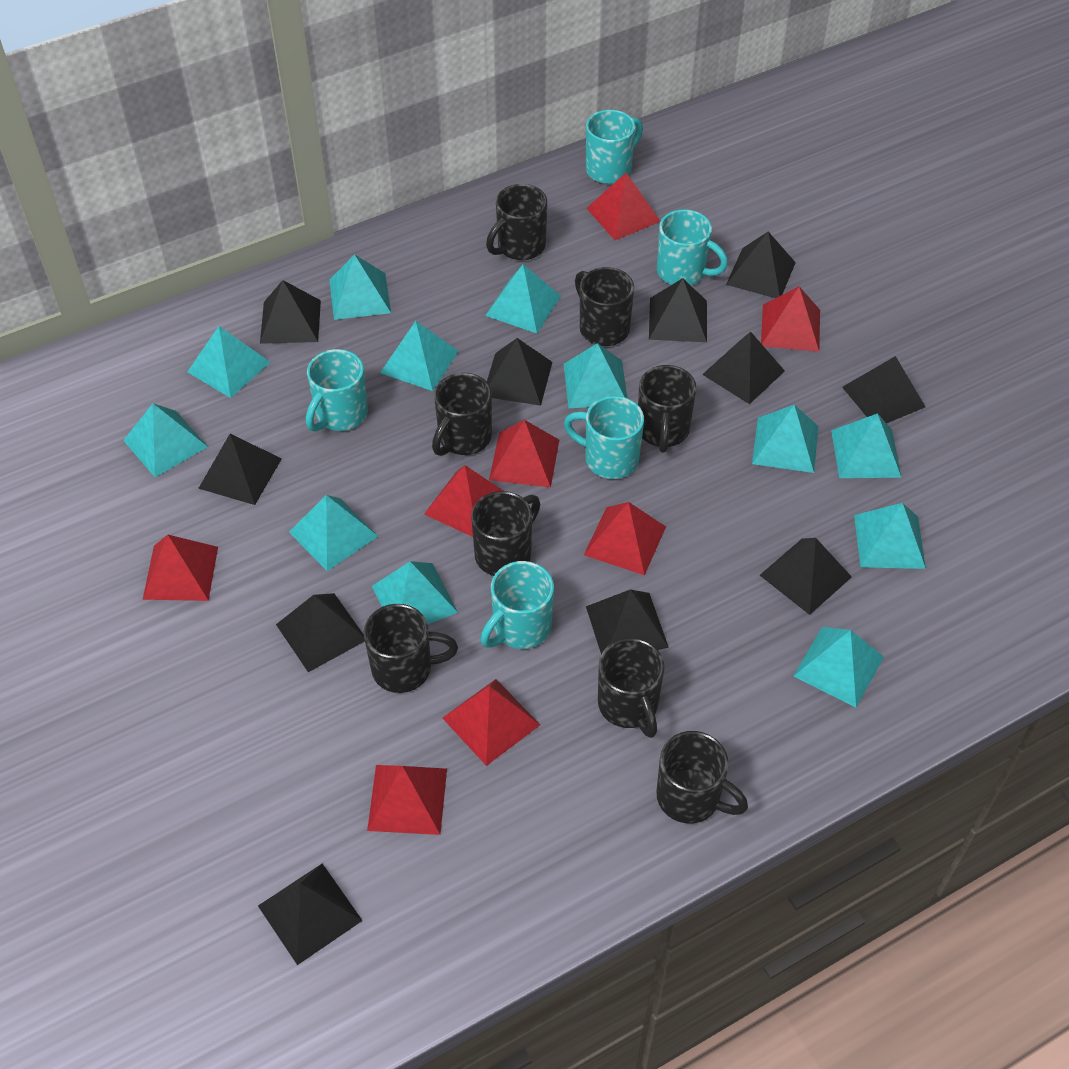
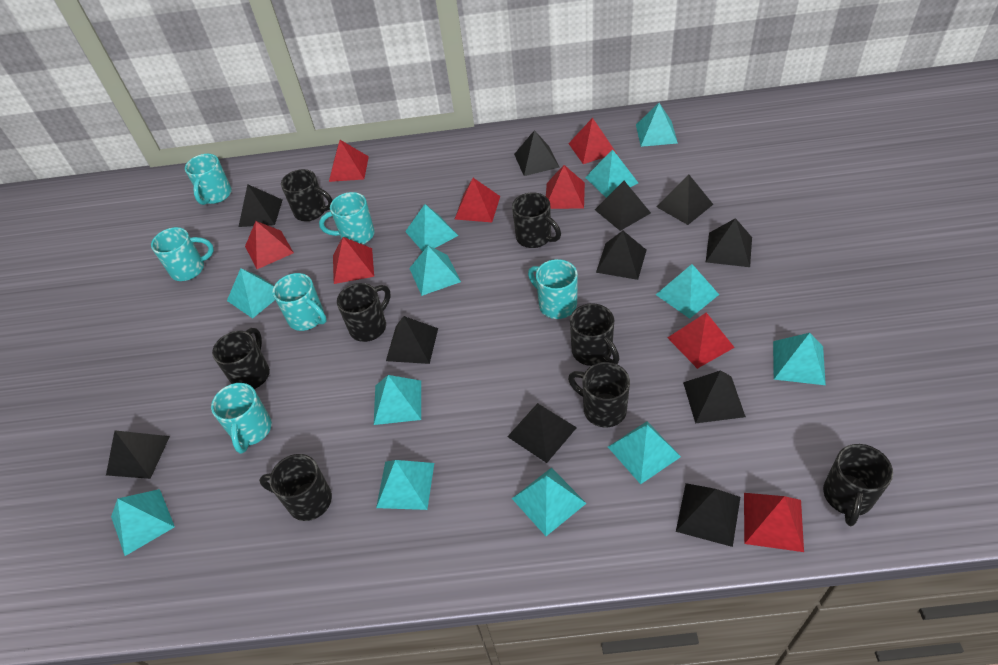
turquoise mug: 5 -> 6

